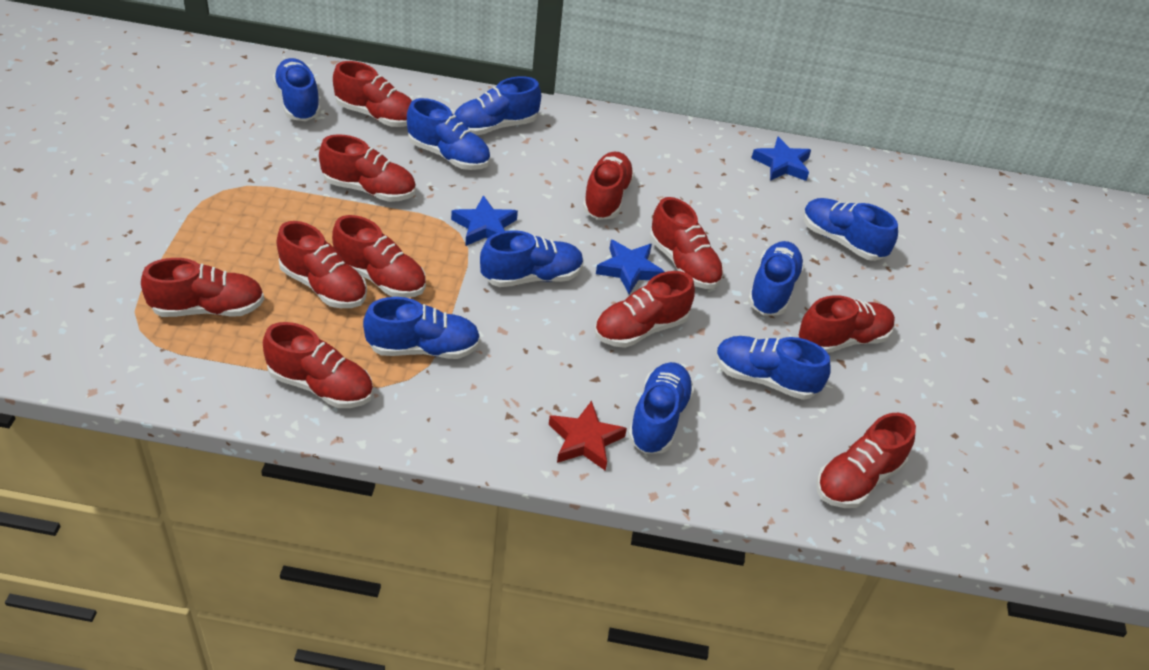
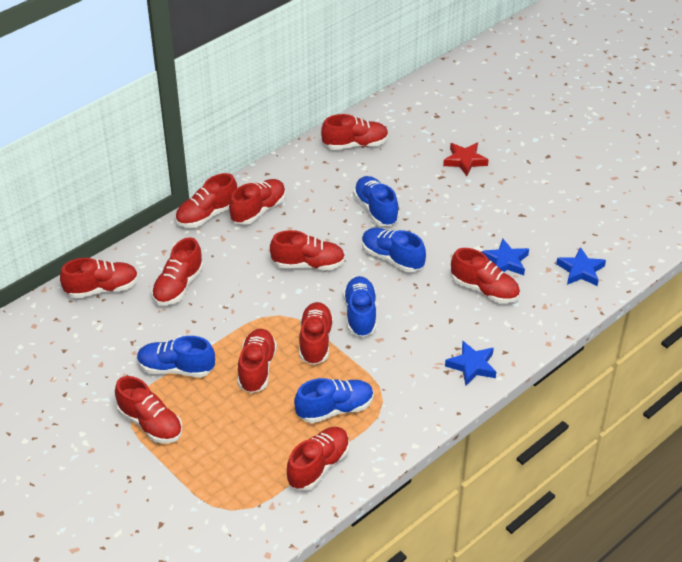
blue shoe: 9 -> 5

